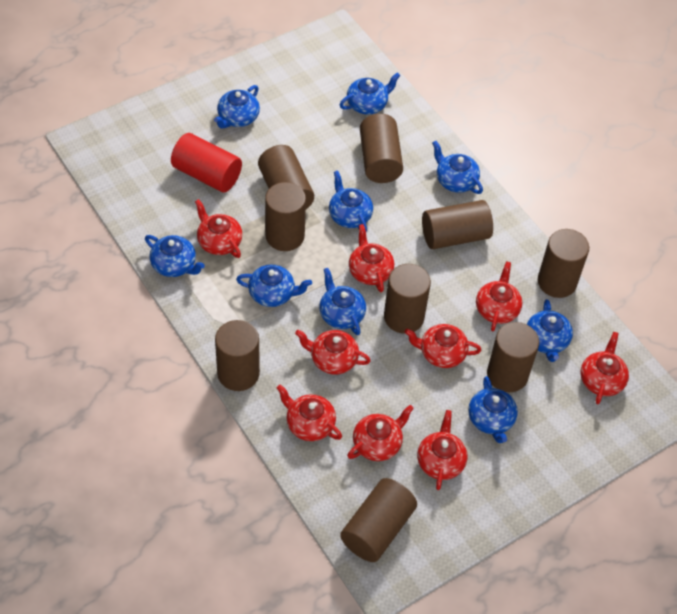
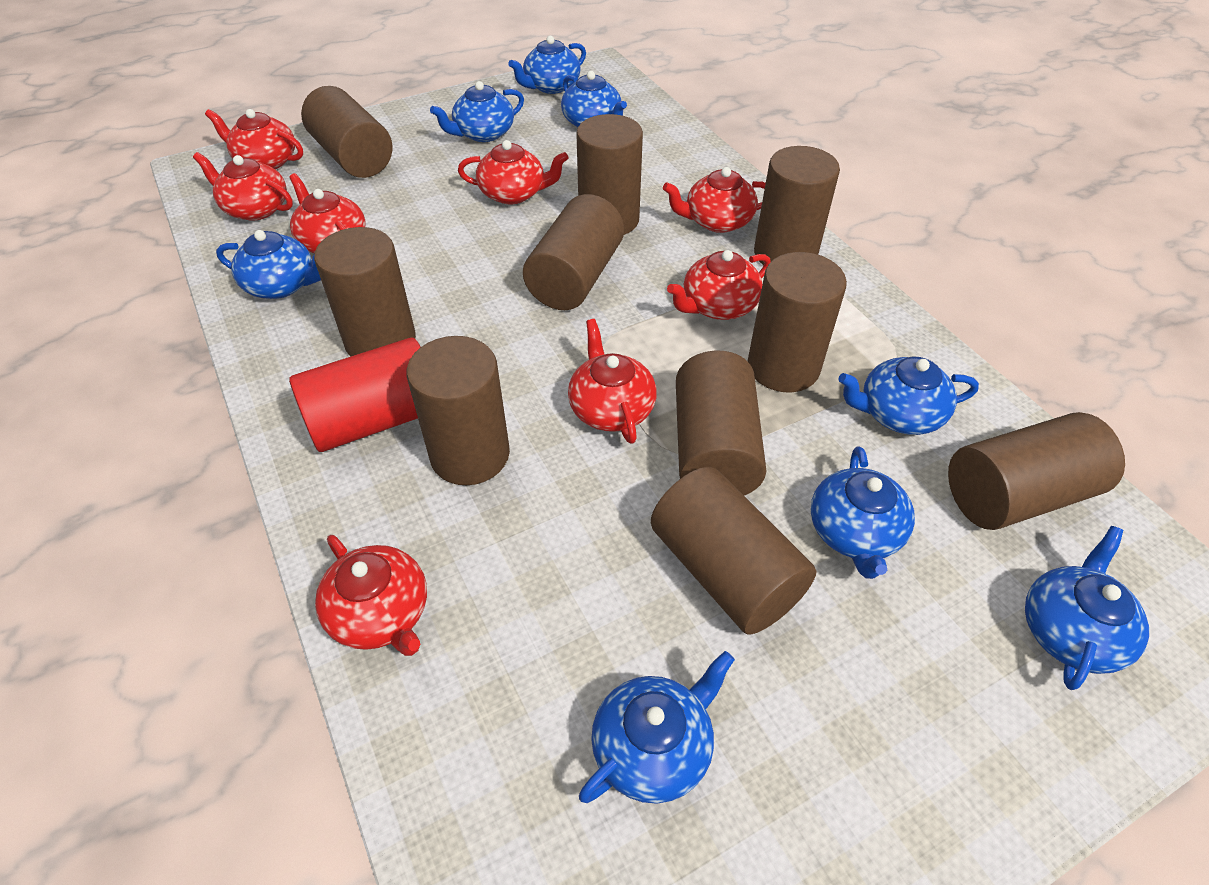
blue teapot: 9 -> 8
brown cylinder: 9 -> 10
red teapot: 9 -> 8

